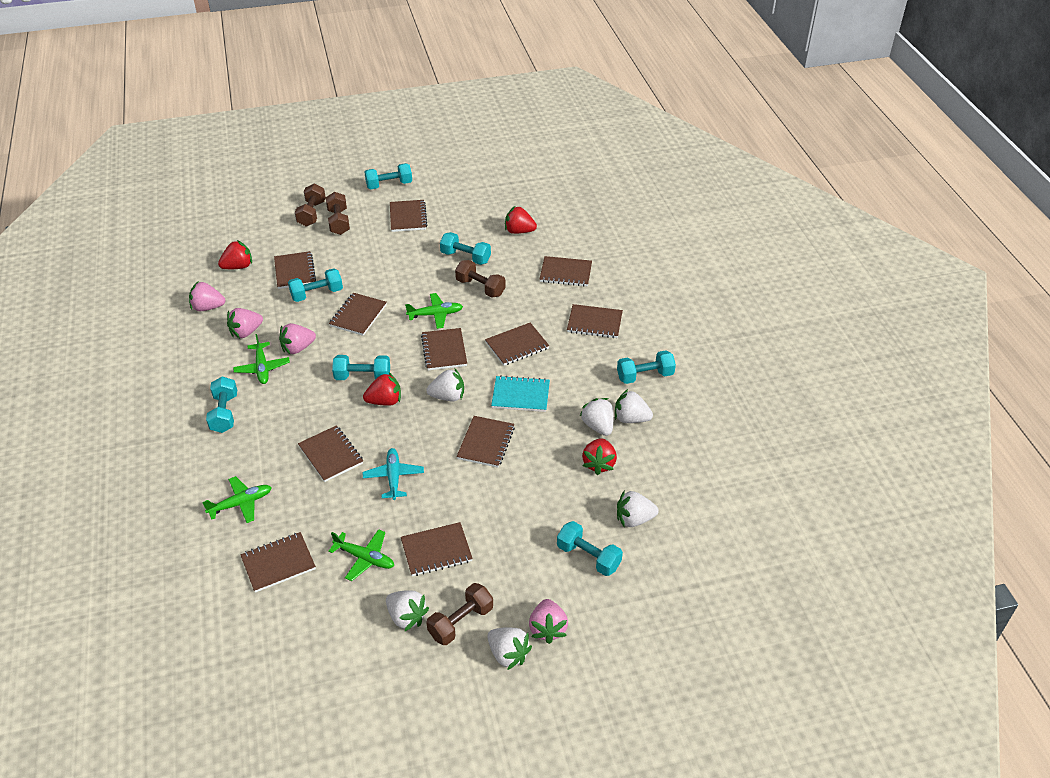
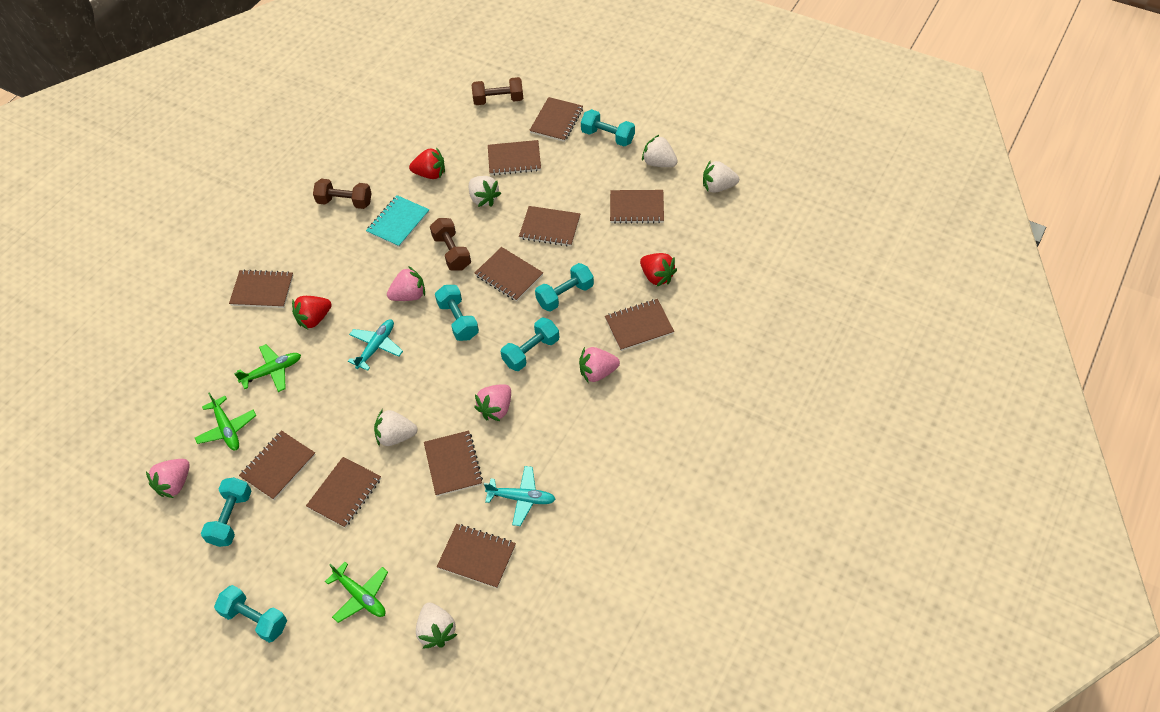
brown dumbbell: 4 -> 3
green plane: 4 -> 3
red strawberry: 4 -> 3
turquoise dumbbell: 7 -> 6
turquoise plane: 1 -> 2
white strawberry: 6 -> 5

